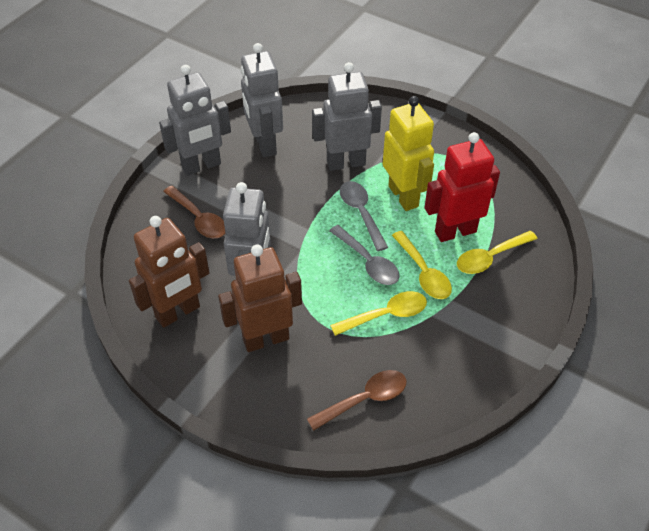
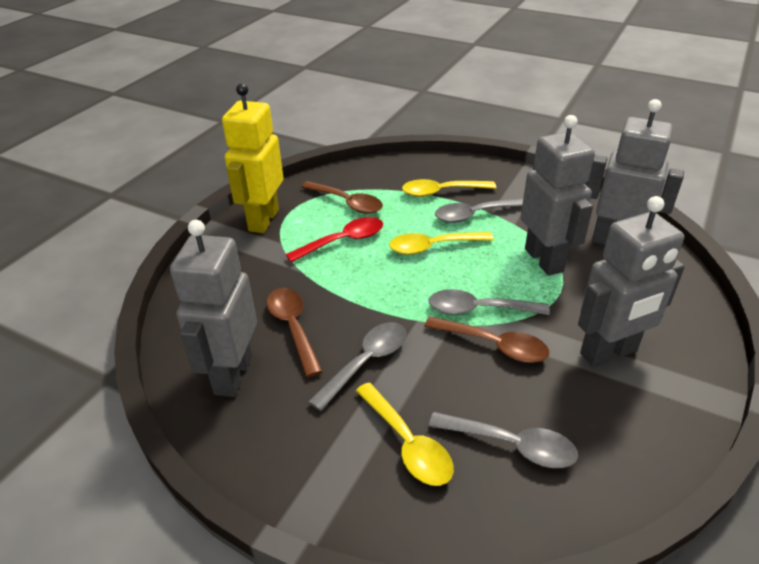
brown robot: 2 -> 0
brown spoon: 2 -> 3
grey spoon: 2 -> 4
red robot: 1 -> 0
red spoon: 0 -> 1

